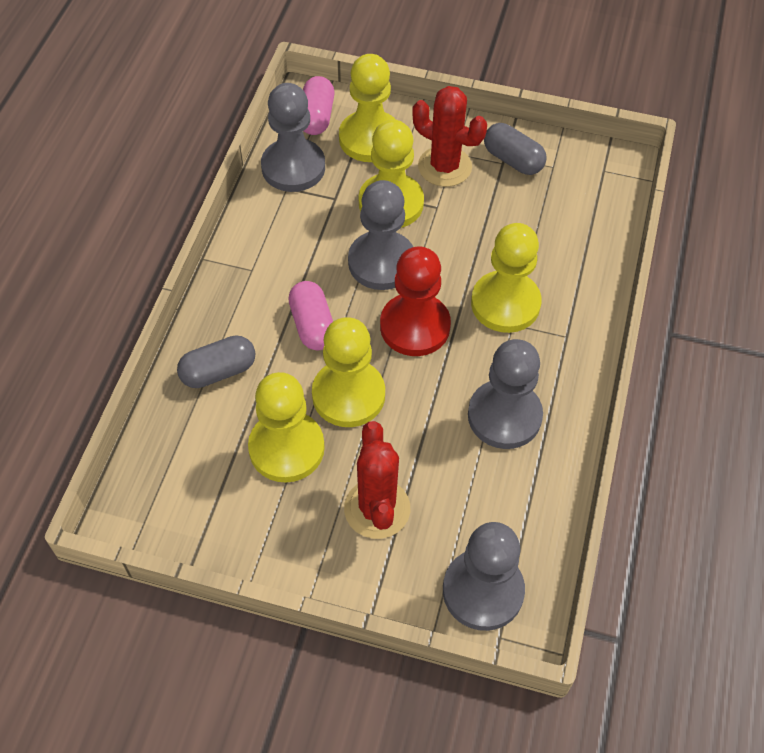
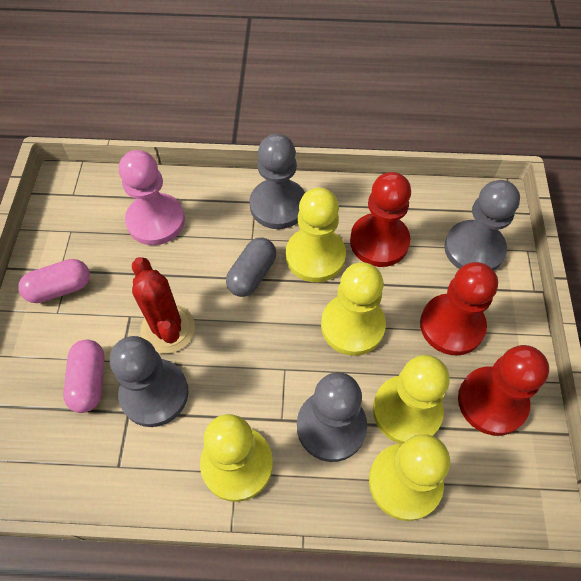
grey capsule: 2 -> 1
pink pawn: 0 -> 1
red cactus: 2 -> 1
red pawn: 1 -> 3

